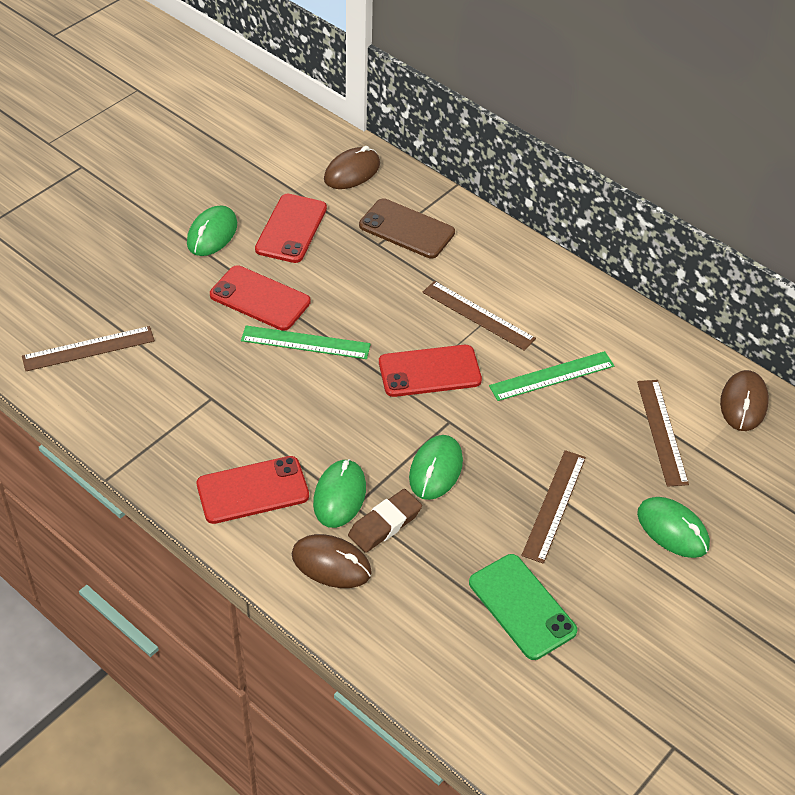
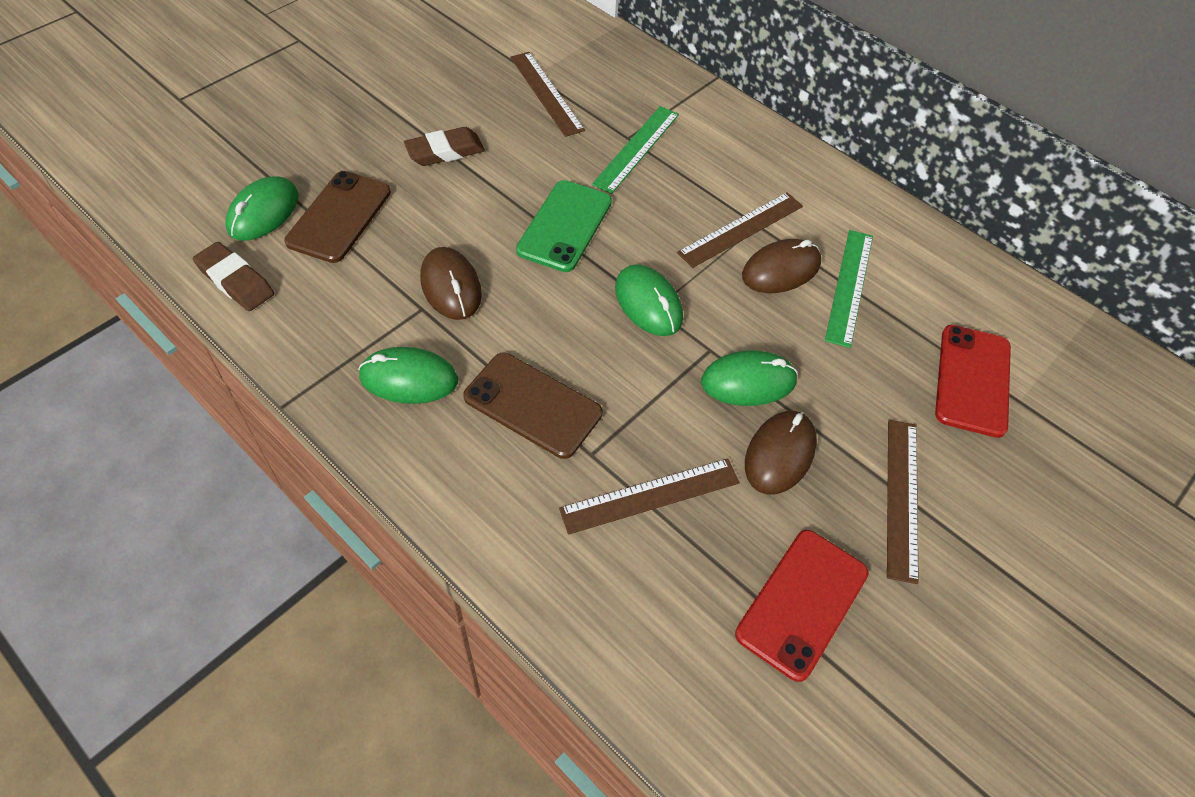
brown eraser: 1 -> 2
brown phone: 1 -> 2
red phone: 4 -> 2

